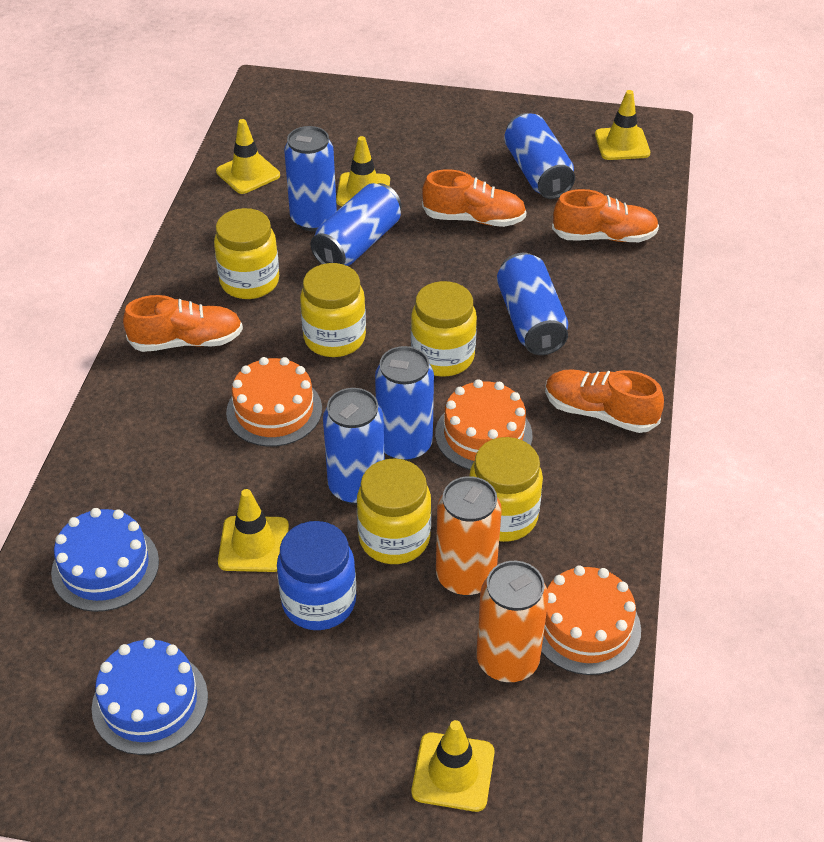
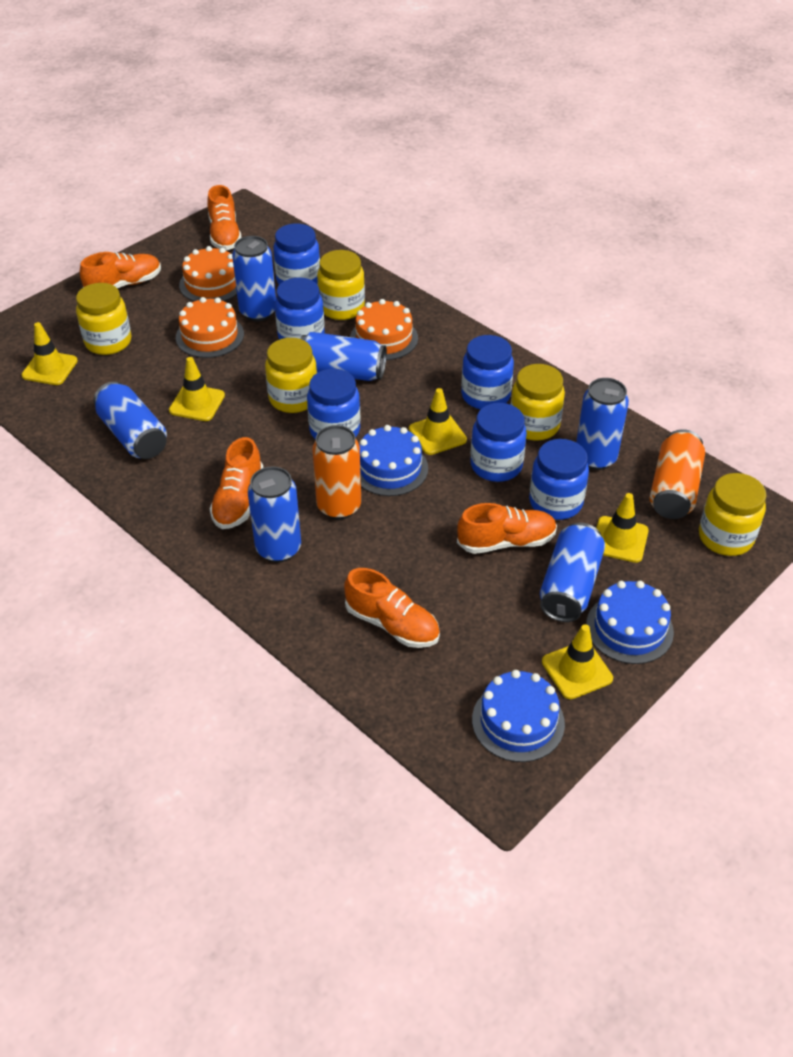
blue cake: 2 -> 3
blue jar: 1 -> 6
orange shoe: 4 -> 5

